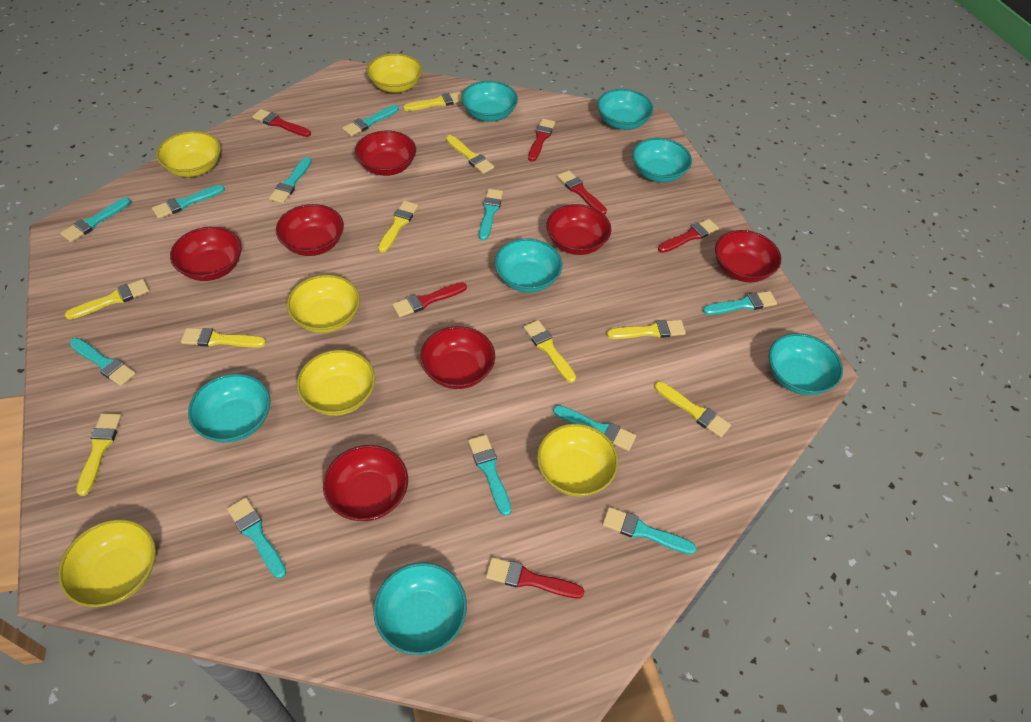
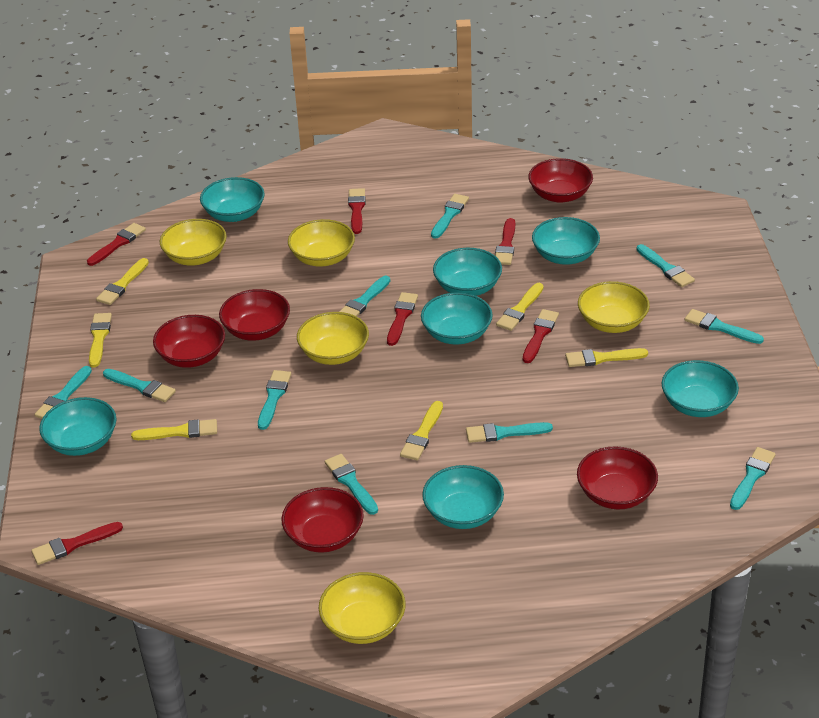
red bowl: 7 -> 5
turquoise brush: 11 -> 10
yellow bowl: 6 -> 5
yellow brush: 9 -> 6

